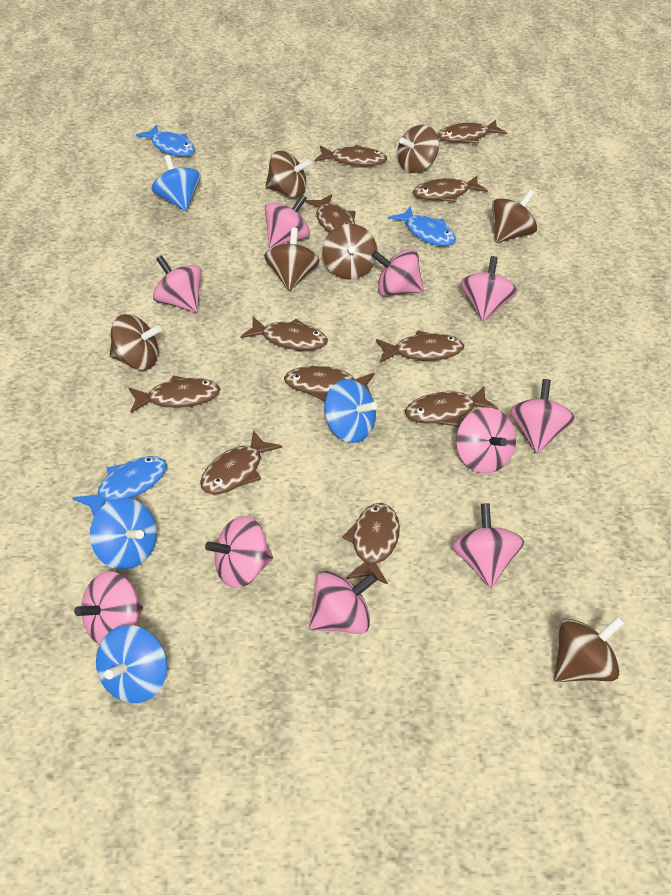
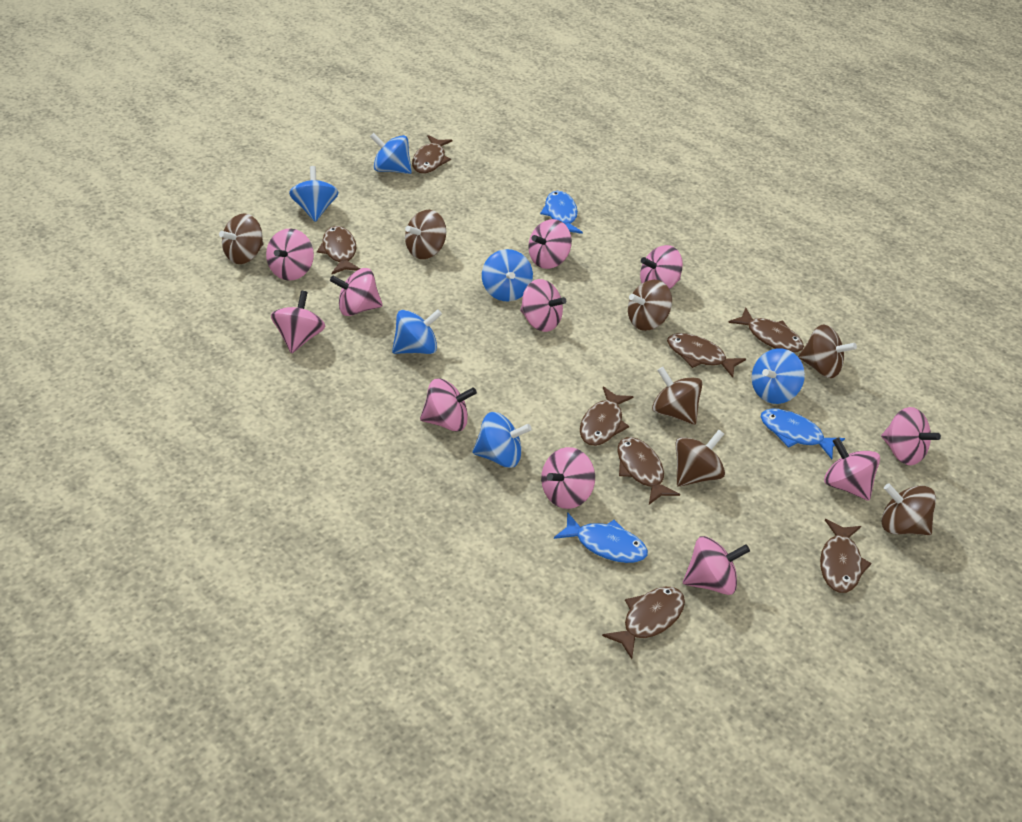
blue spinning top: 4 -> 6
brown fish: 11 -> 8
pink spinning top: 10 -> 11

